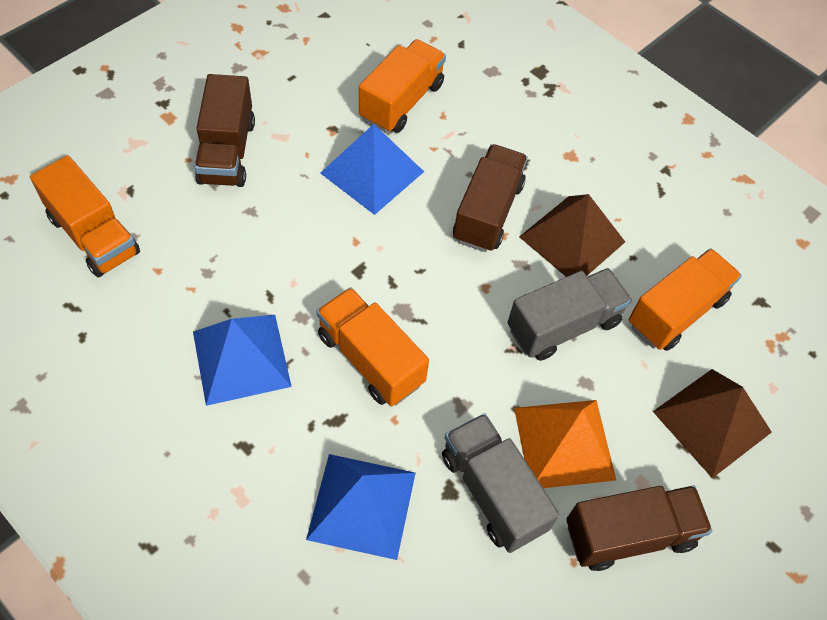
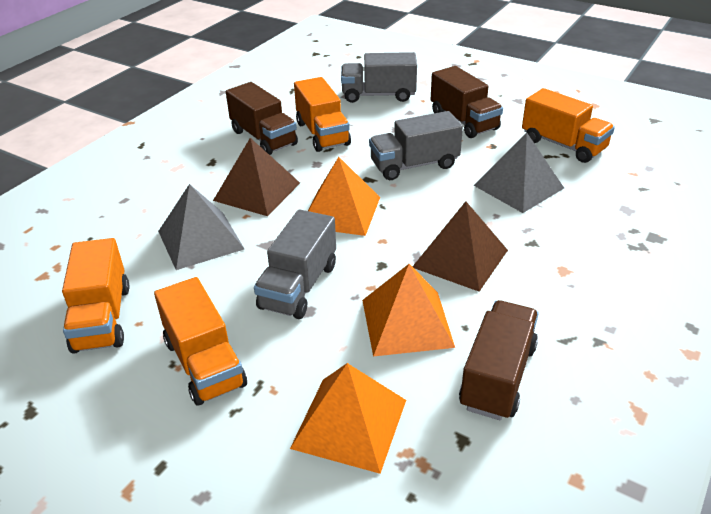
blue pyramid: 3 -> 0
grey pyramid: 0 -> 2
grey truck: 2 -> 3
orange pyramid: 1 -> 3

